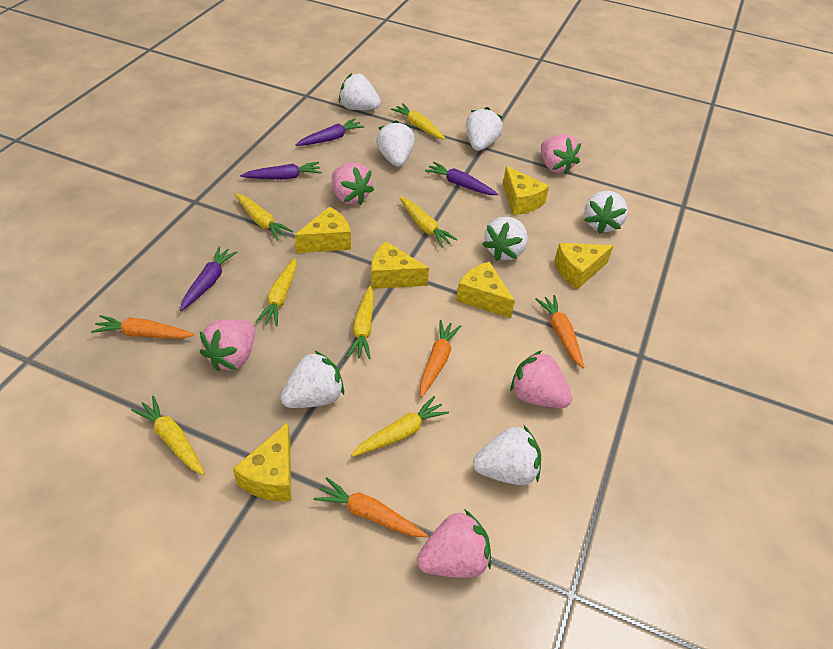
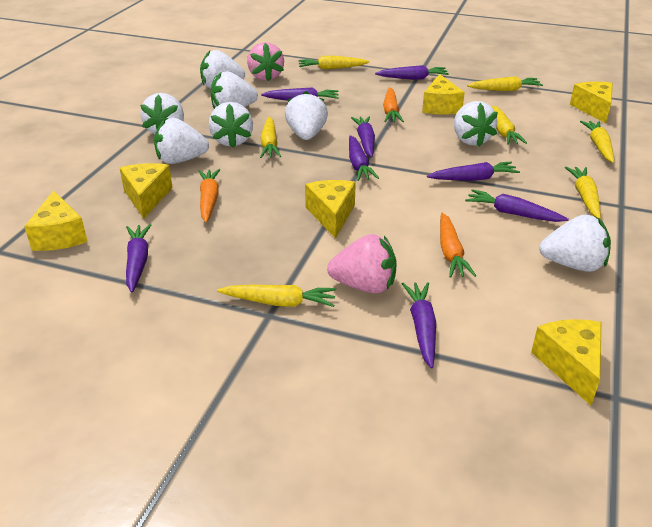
orange carrot: 4 -> 3
pink strawberry: 5 -> 2
purple carrot: 4 -> 8
white strawberry: 7 -> 8

